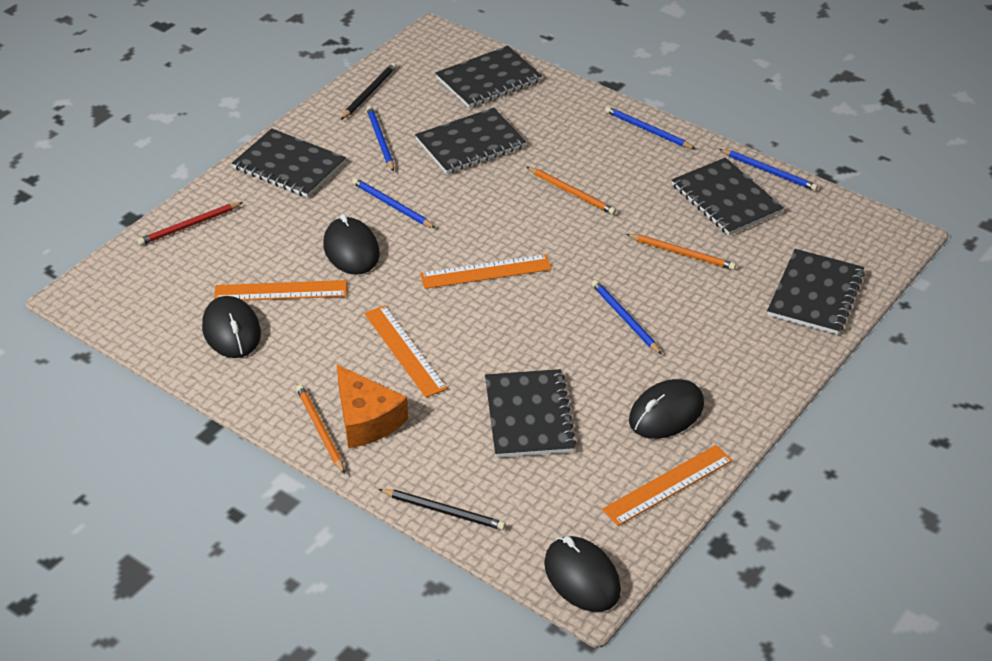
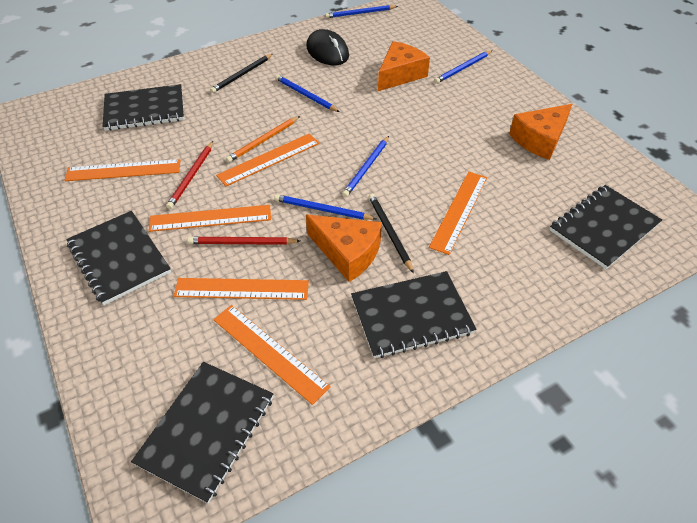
black mouse: 4 -> 1
black notebook: 6 -> 5
orange cheese: 1 -> 3
orange pencil: 3 -> 1
orange ruler: 4 -> 6
red pencil: 1 -> 2

